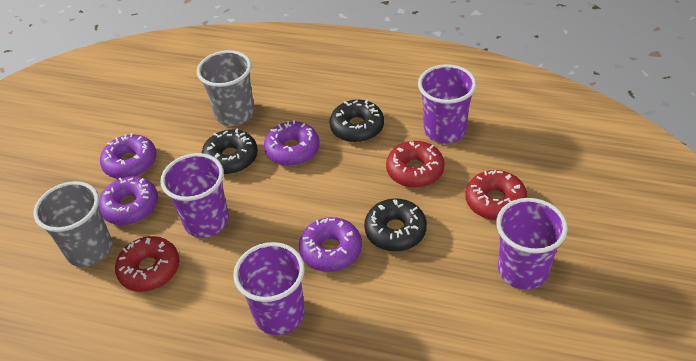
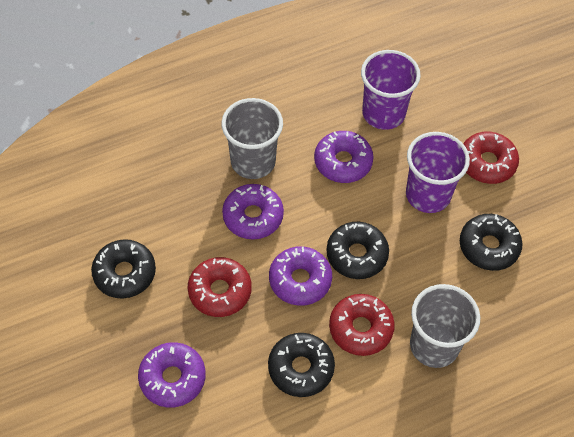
black donut: 3 -> 4
purple cup: 4 -> 2

